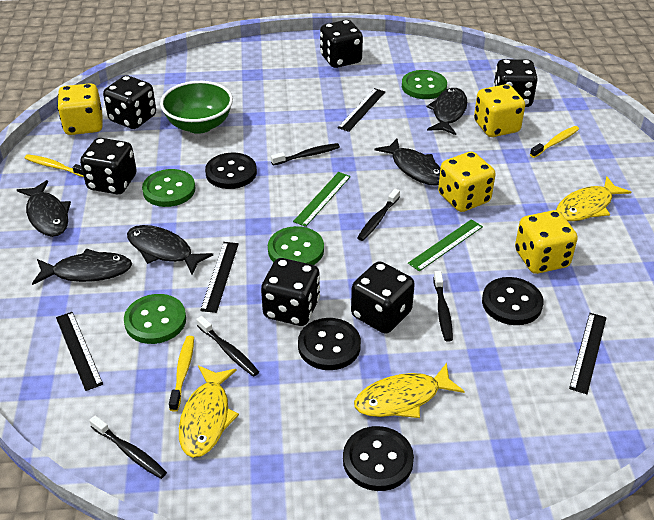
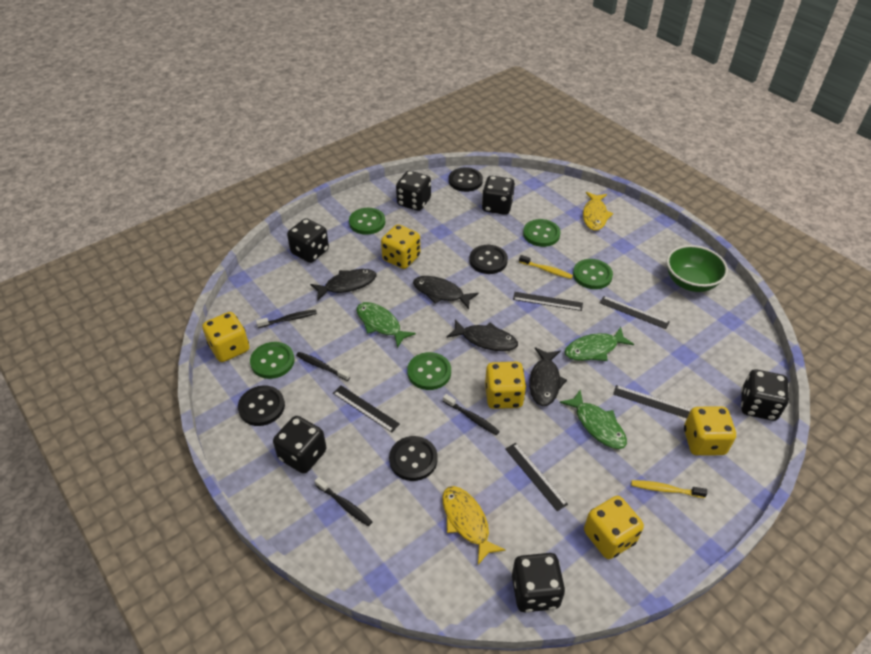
black fish: 5 -> 4
black ruler: 4 -> 5
black toothbrush: 5 -> 4
green button: 4 -> 5
green fish: 0 -> 3
green ruler: 2 -> 0
yellow dice: 4 -> 5
yellow fish: 3 -> 2
yellow toothbrush: 3 -> 2

